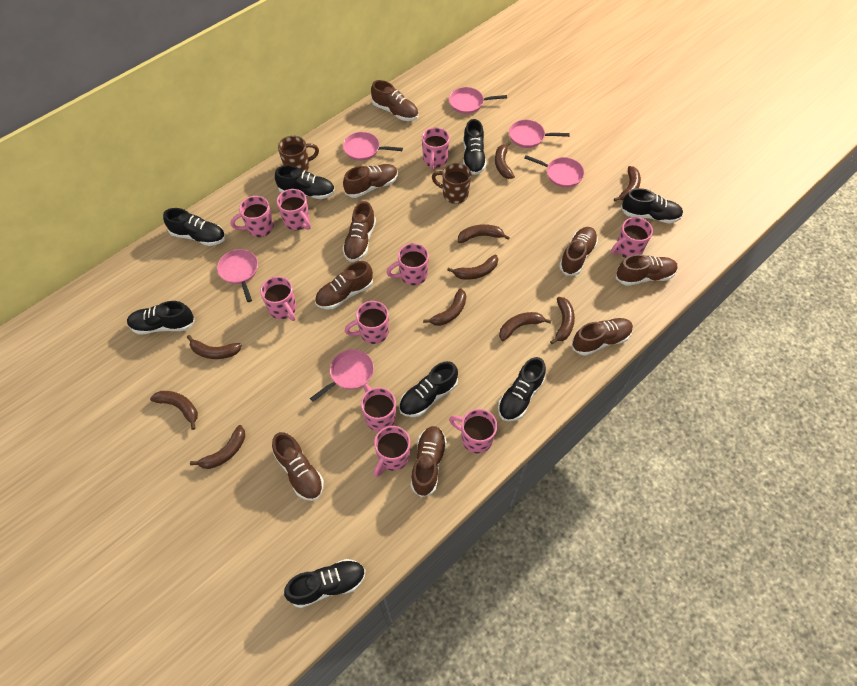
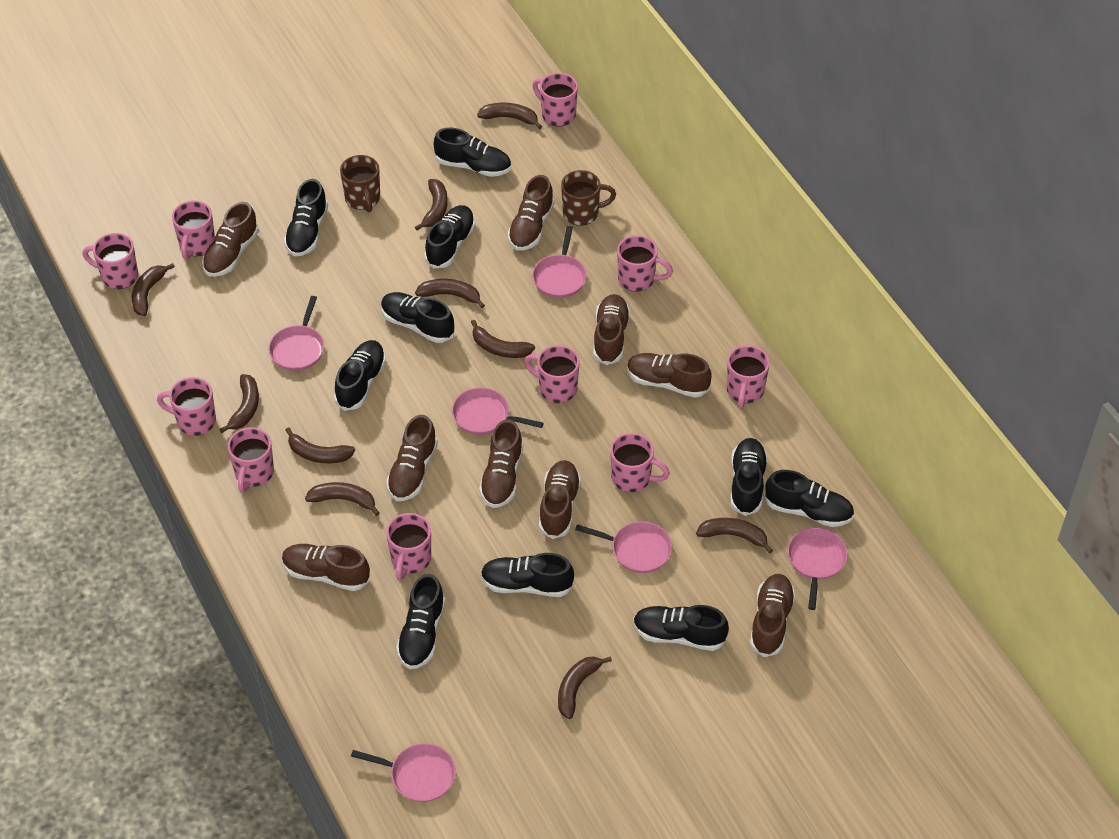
black shoe: 8 -> 10

